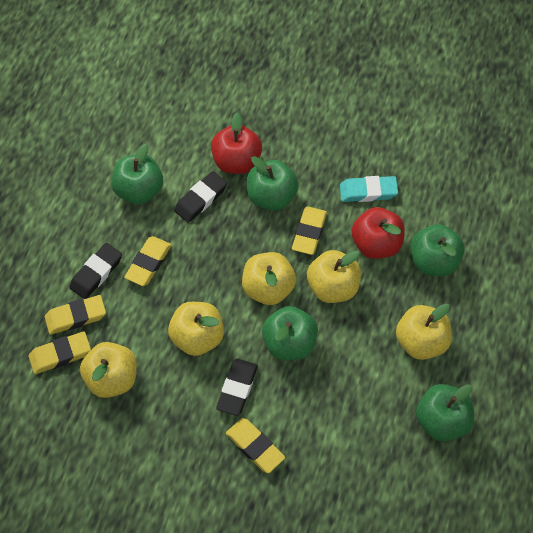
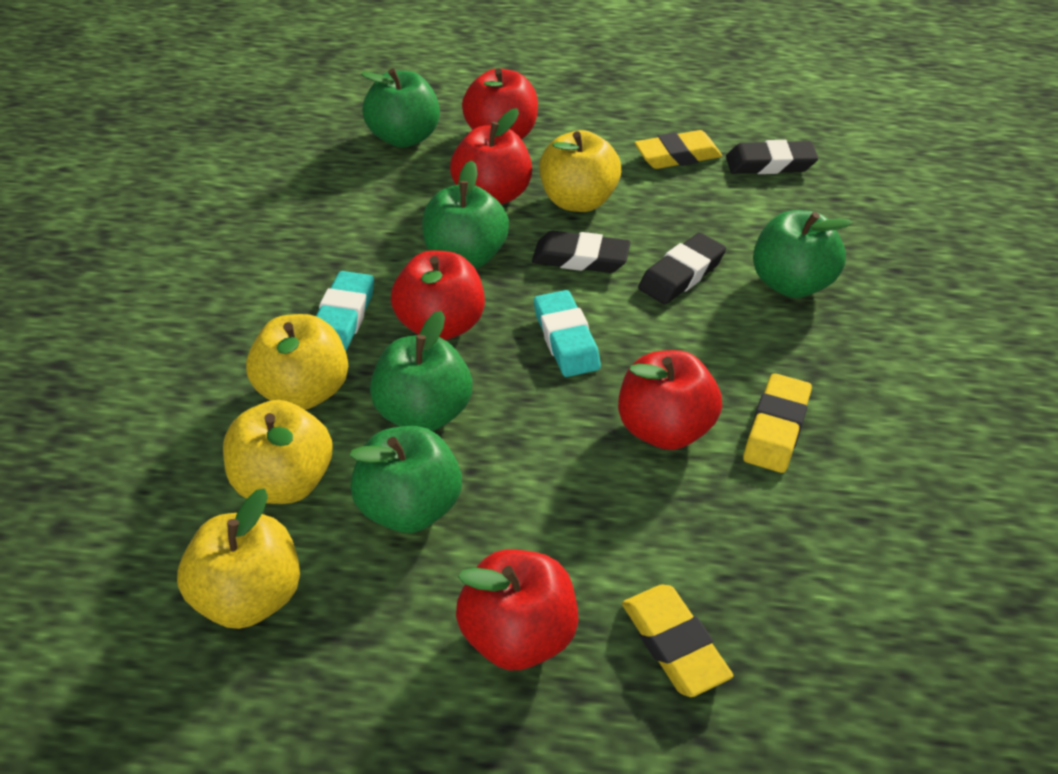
red apple: 2 -> 5
turquoise eraser: 1 -> 2
yellow apple: 5 -> 4
yellow eraser: 5 -> 3

